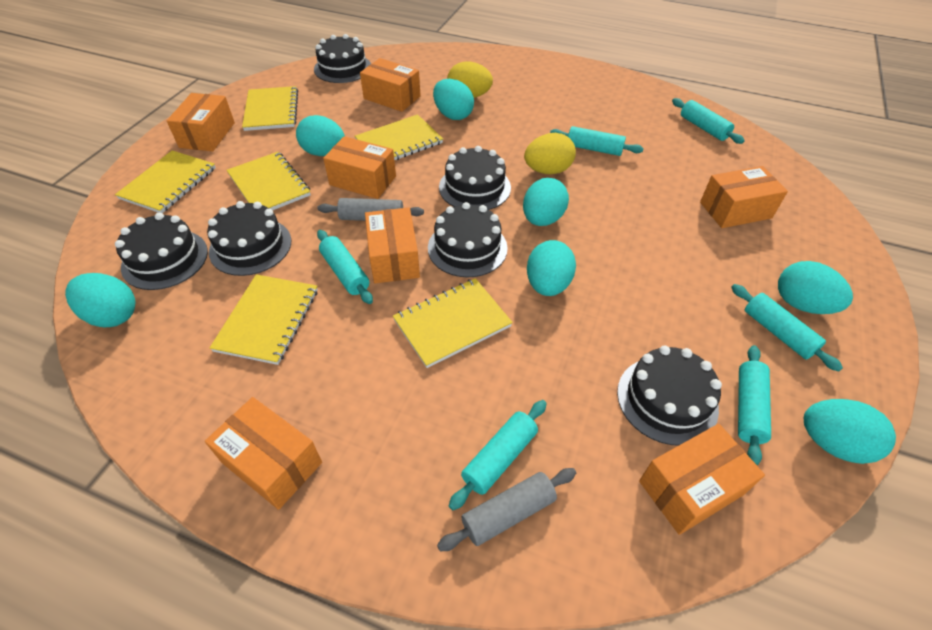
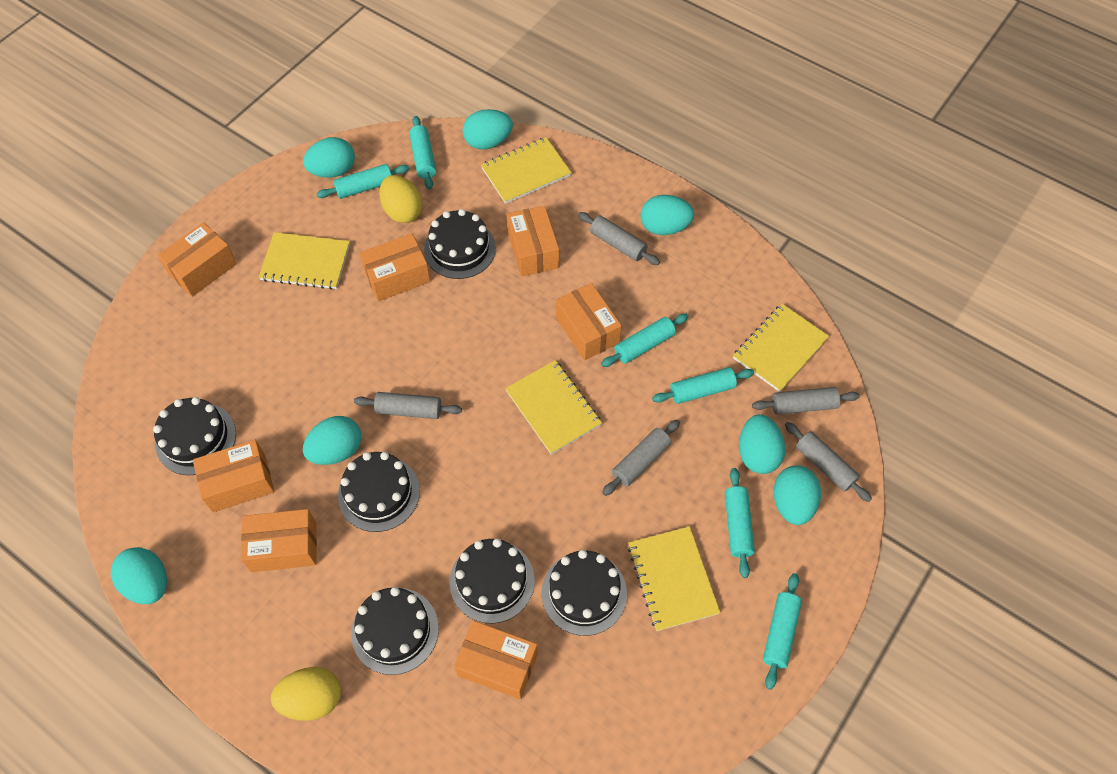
grey rolling pin: 2 -> 5
yellow notebook: 6 -> 5

